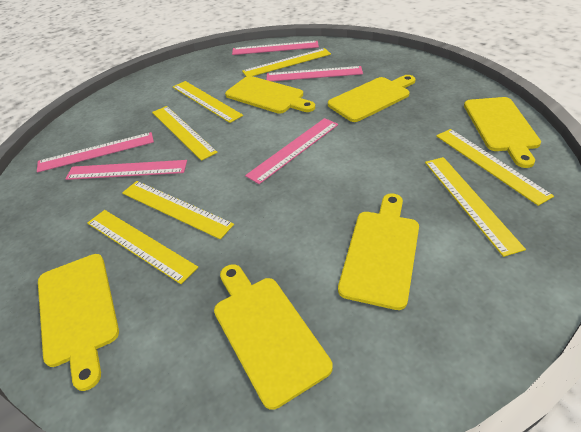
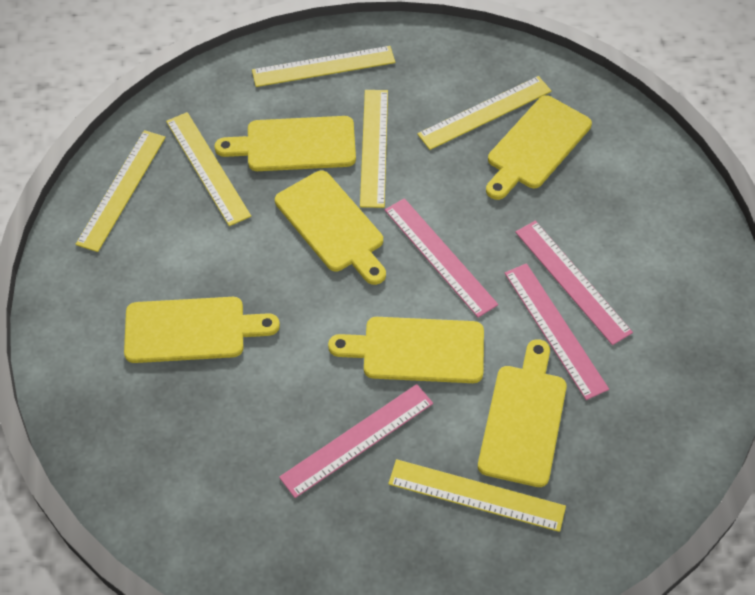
pink ruler: 5 -> 4
yellow ruler: 7 -> 6

